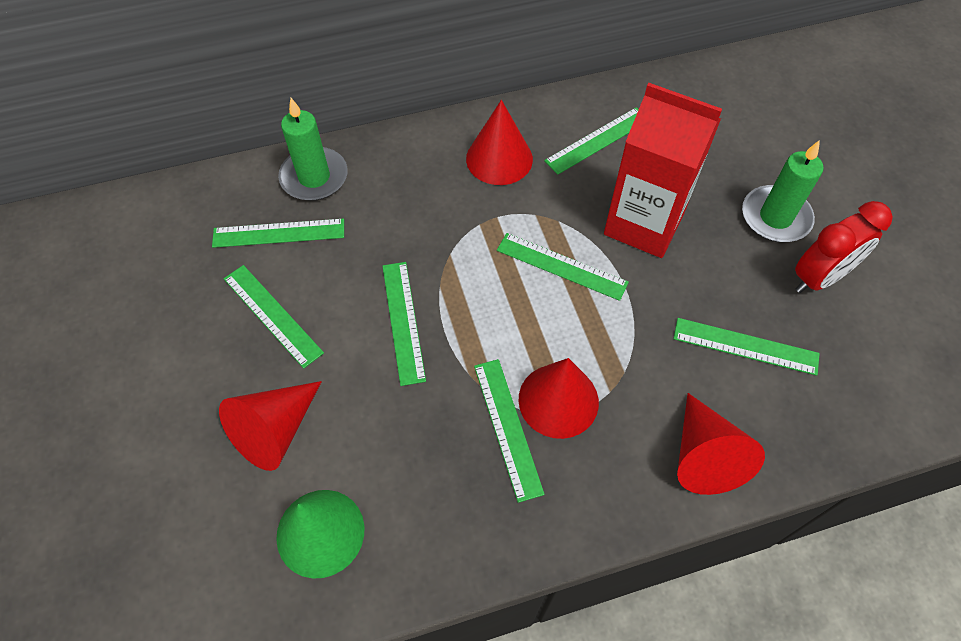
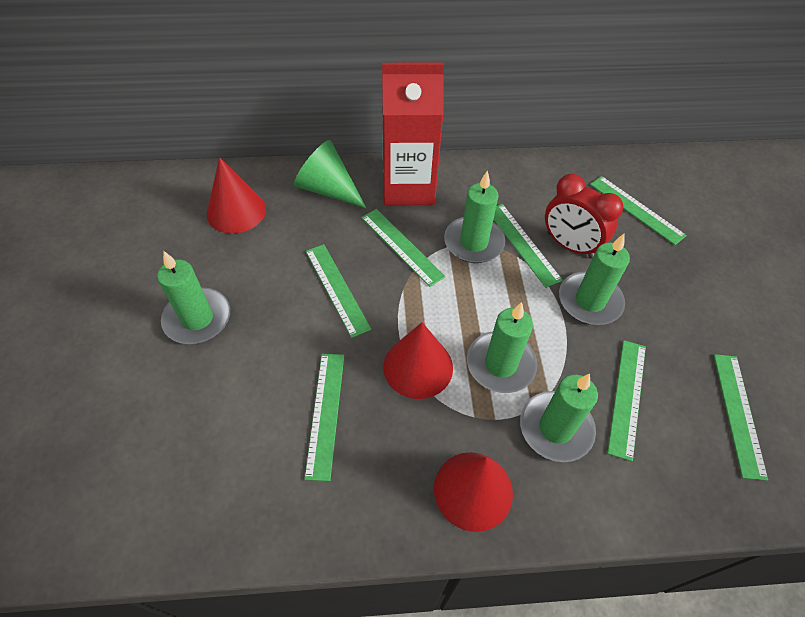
green candle: 2 -> 5
red cone: 4 -> 3

